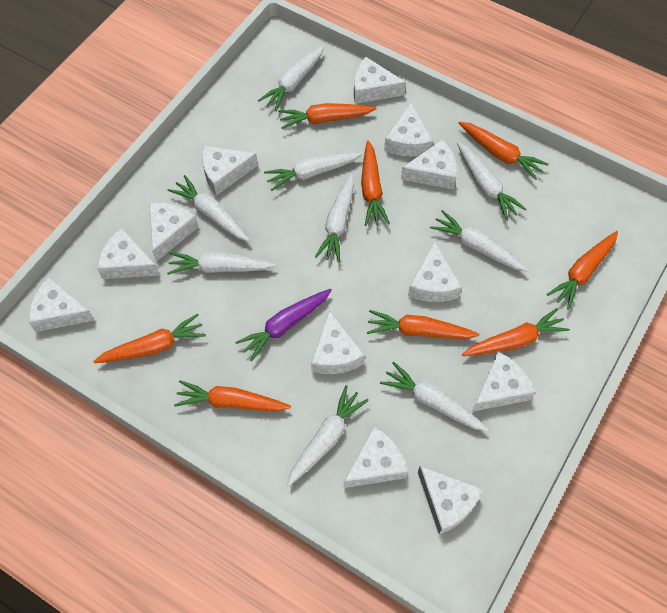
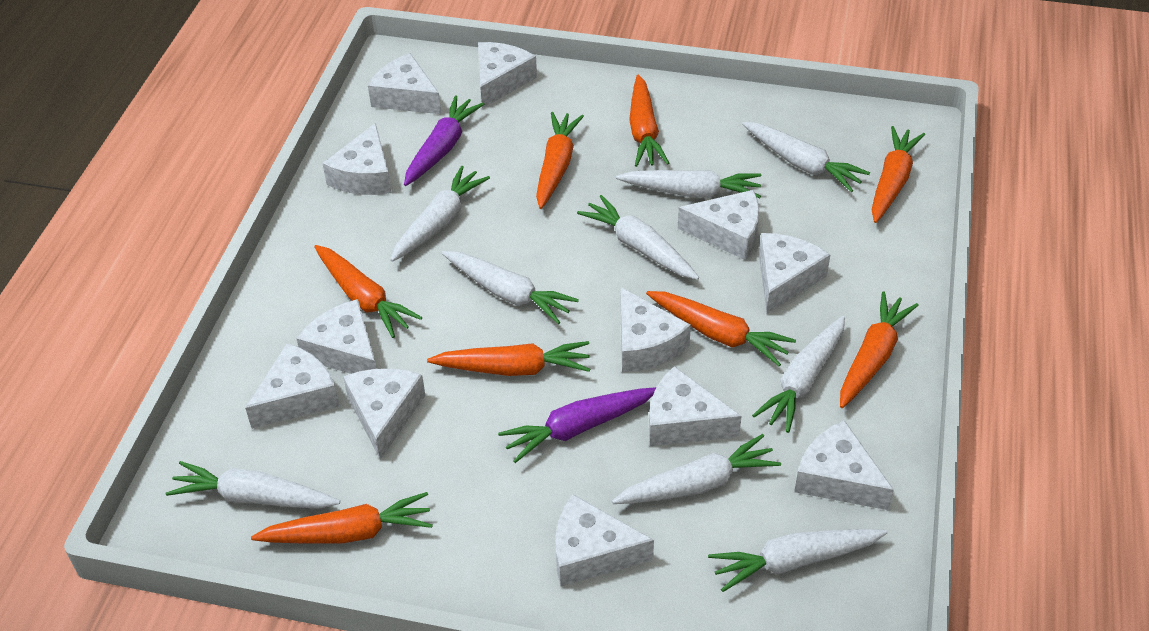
purple carrot: 1 -> 2

